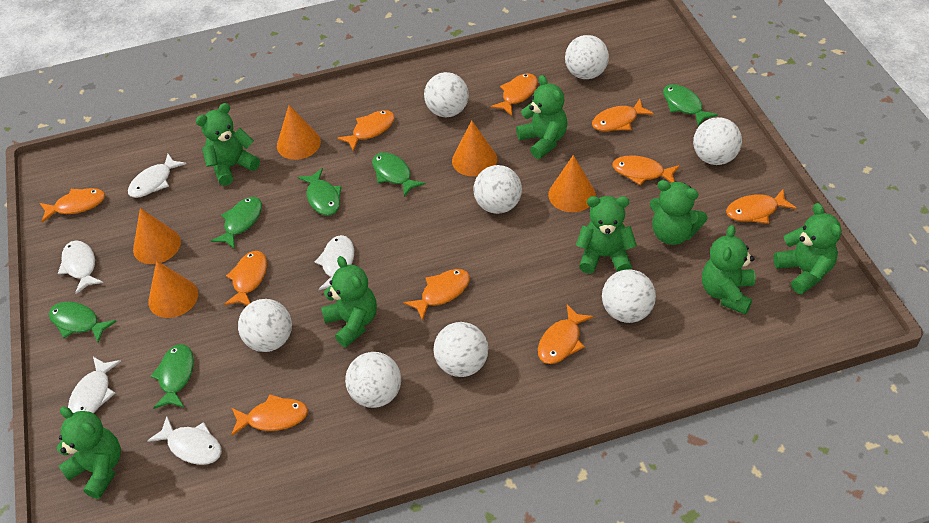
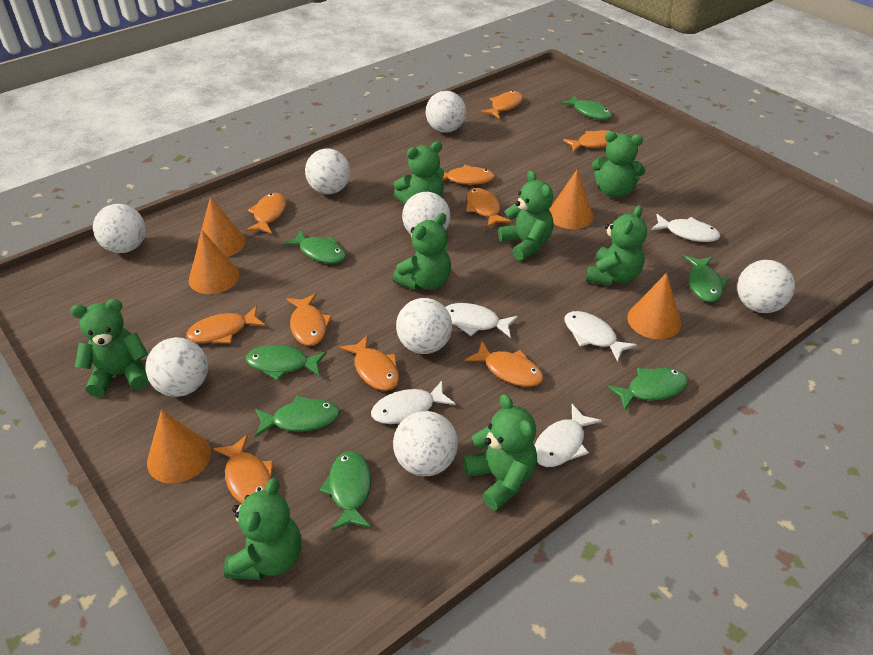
green fish: 6 -> 7

